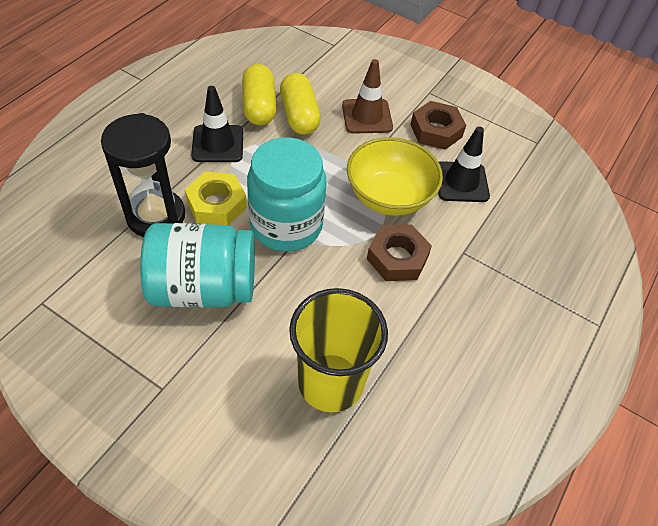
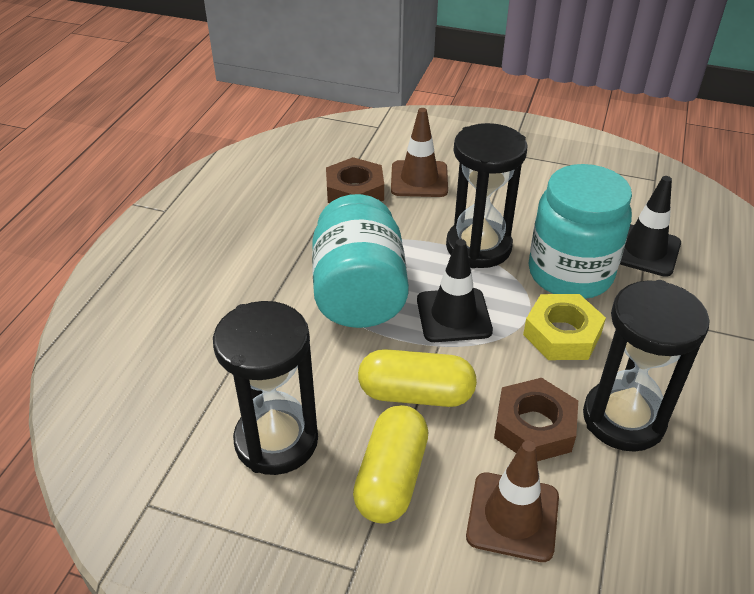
black hourglass: 1 -> 3
brown traffic cone: 1 -> 2
yellow bowl: 1 -> 0
yellow cup: 1 -> 0

